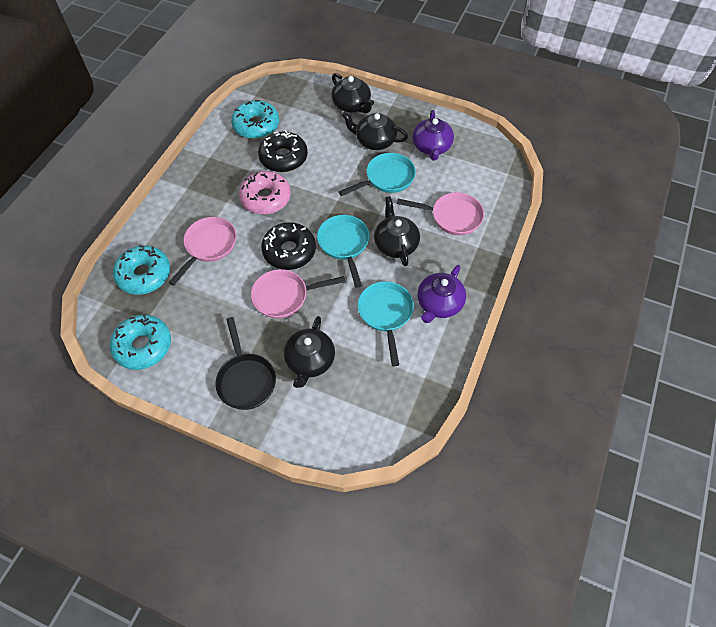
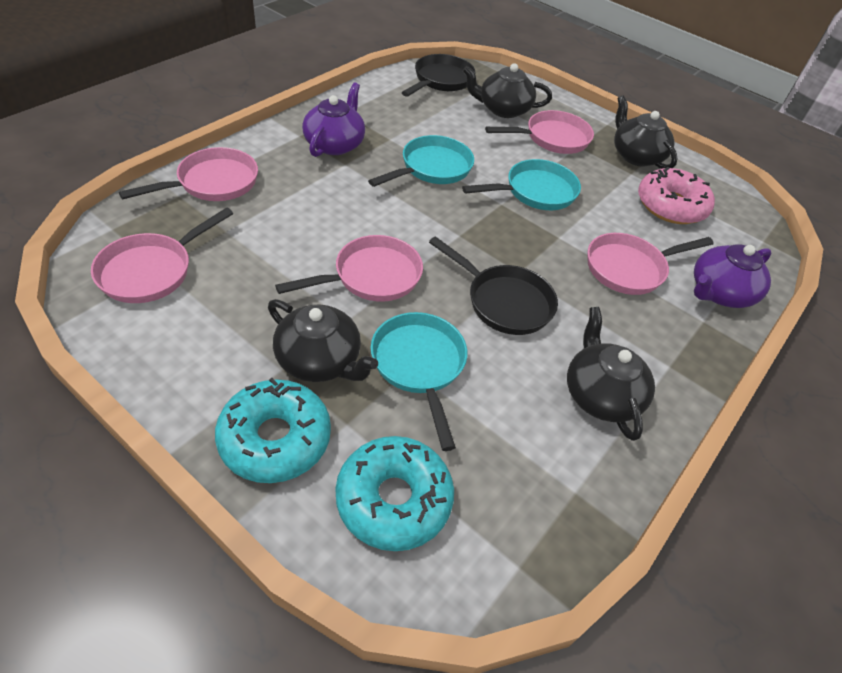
black donut: 2 -> 0
black pan: 1 -> 2
pink pan: 3 -> 5
turquoise donut: 3 -> 2

